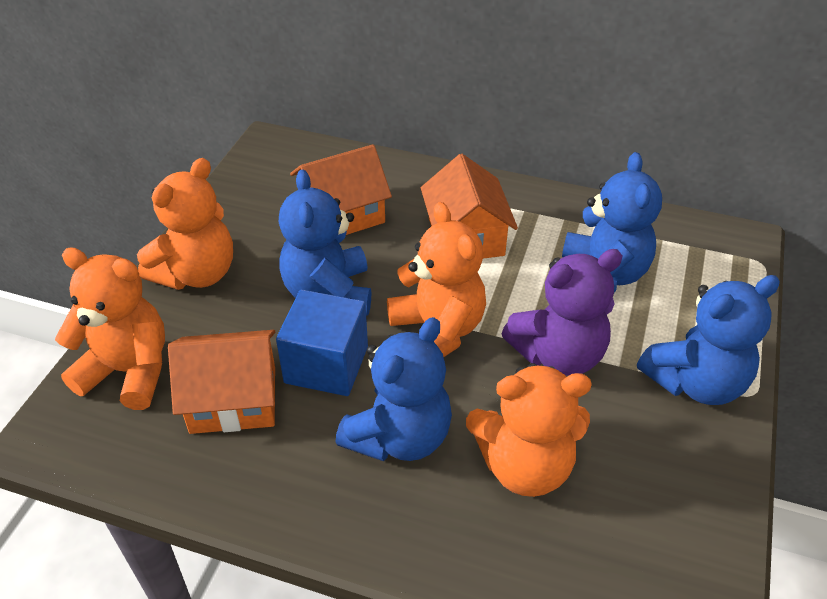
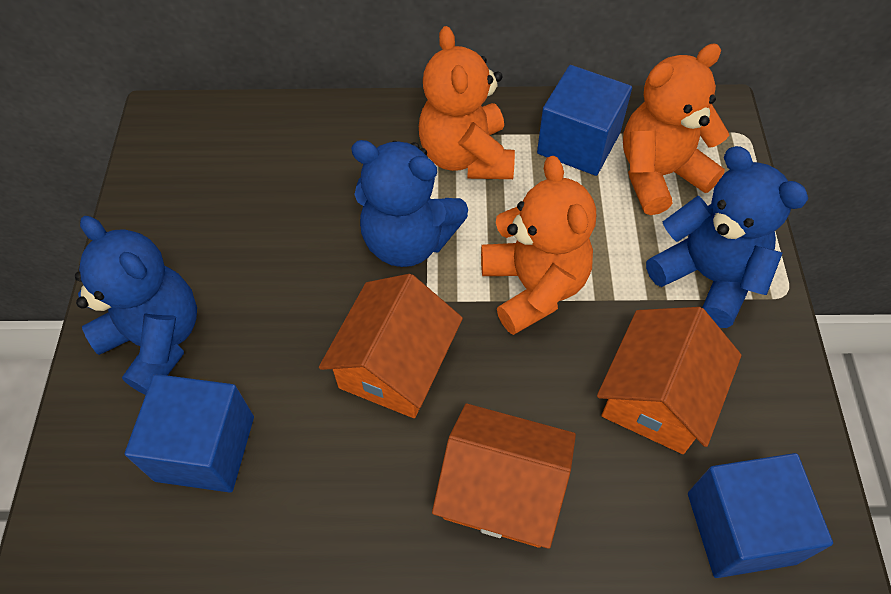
blue cube: 1 -> 3
blue teddy bear: 4 -> 3
orange teddy bear: 4 -> 3
purple teddy bear: 1 -> 0

